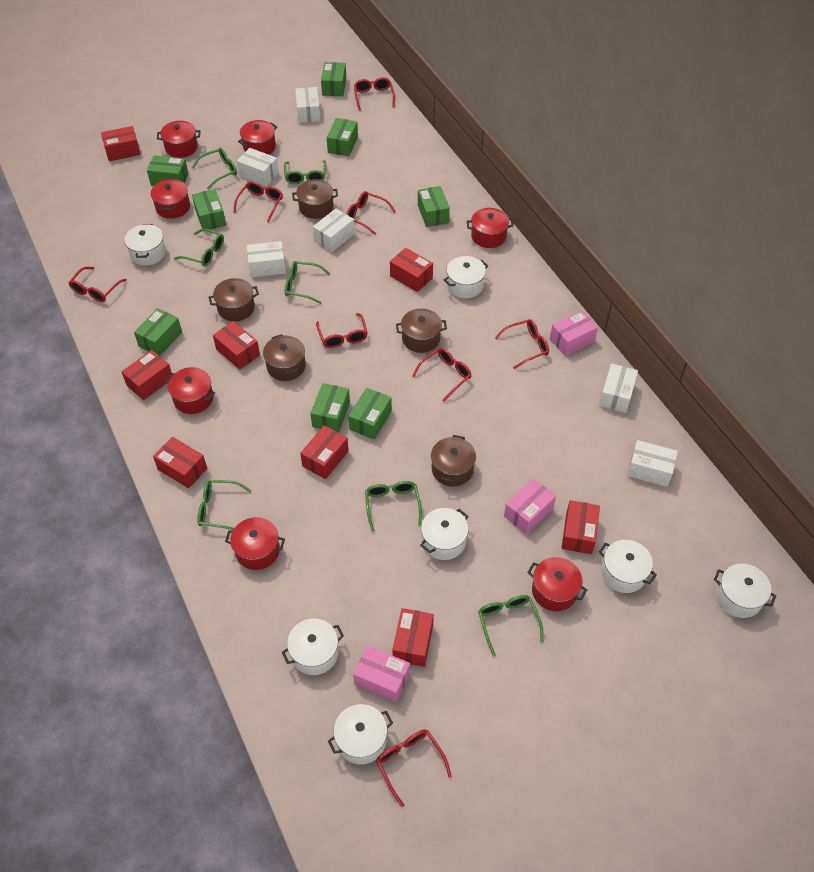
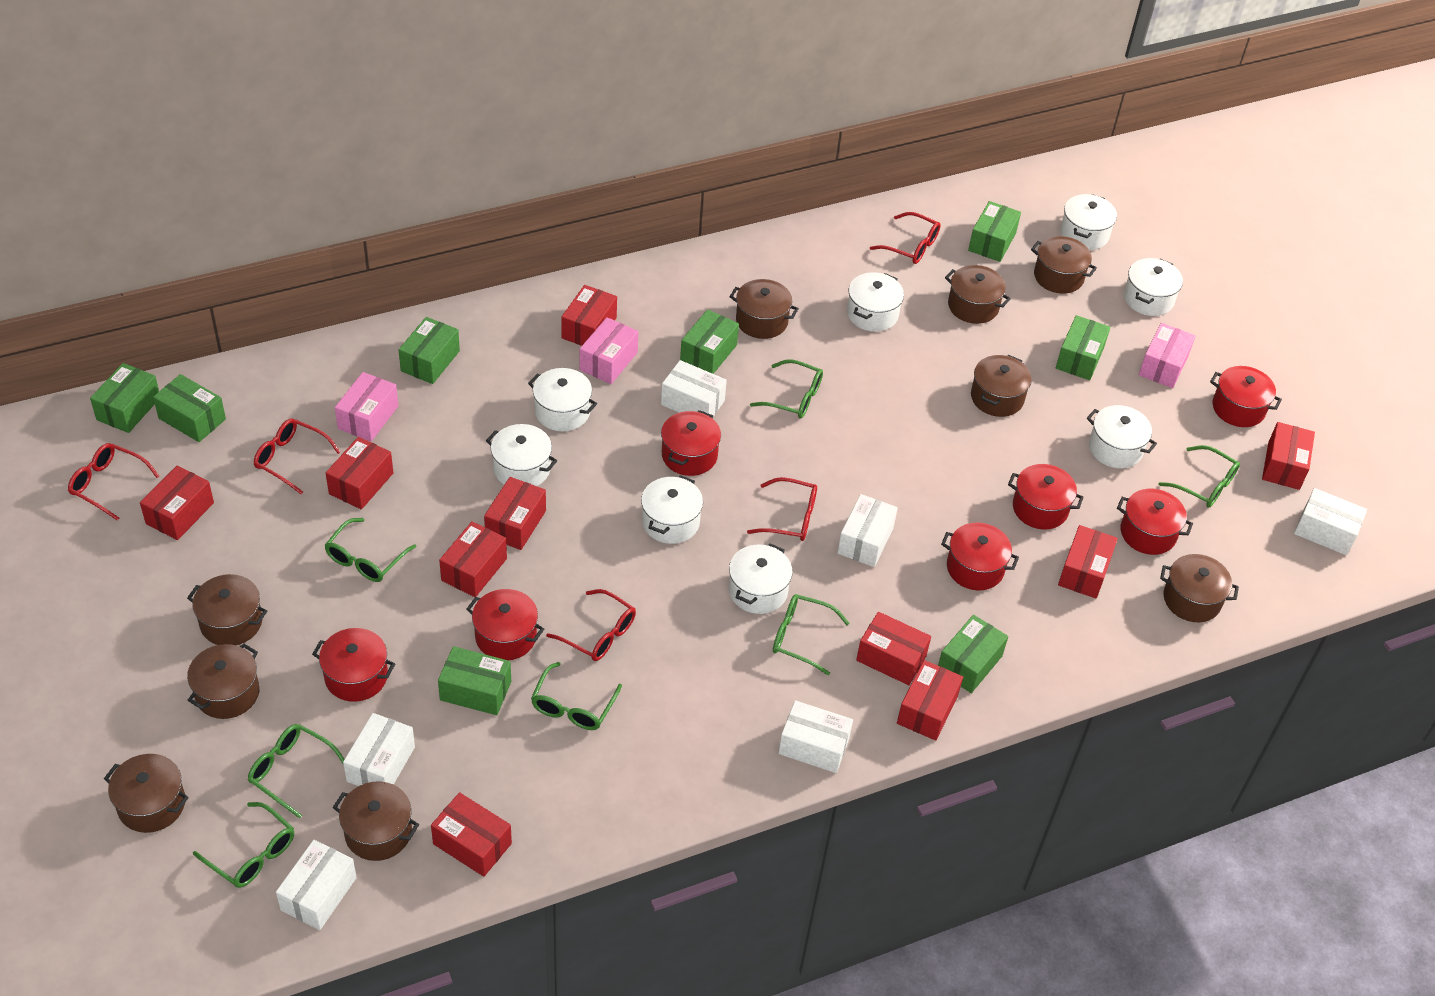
brown pot: 5 -> 9
red box: 8 -> 10
red glasses: 8 -> 5
white pot: 7 -> 8

